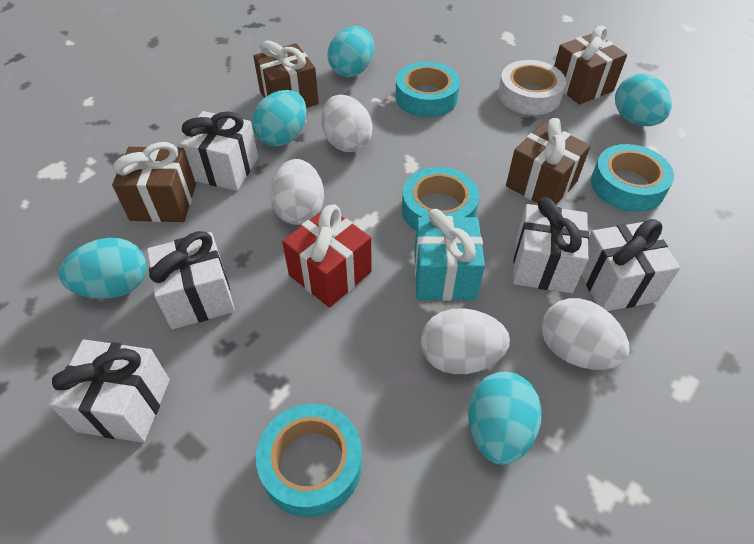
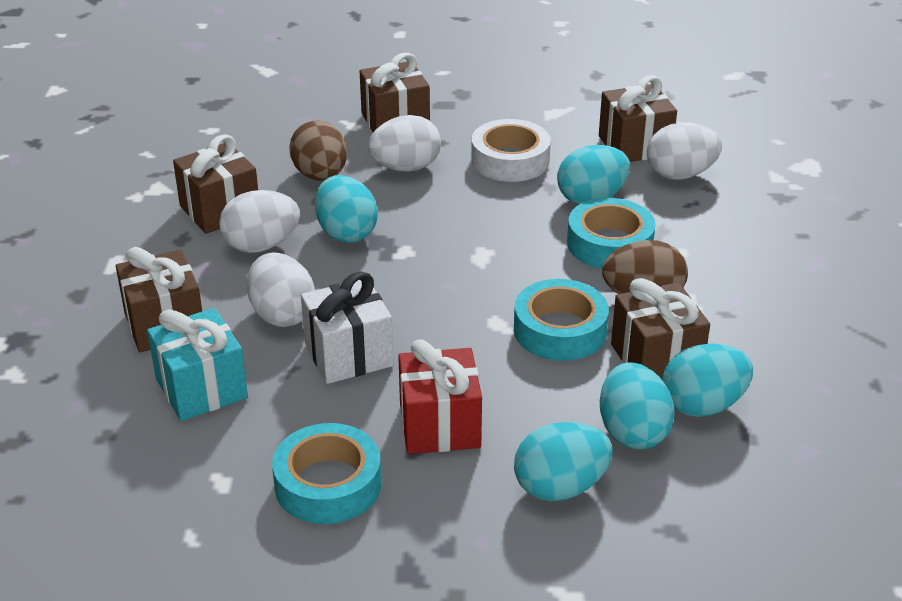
brown egg: 0 -> 2
brown gift: 4 -> 5
turquoise tape: 4 -> 3
white gift: 5 -> 1

